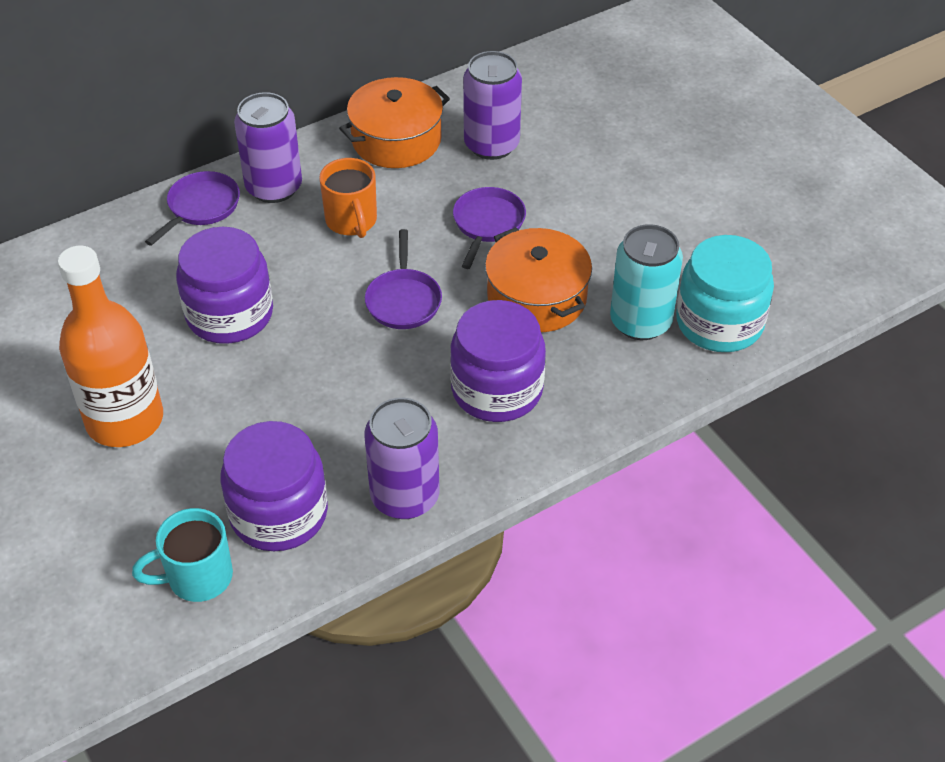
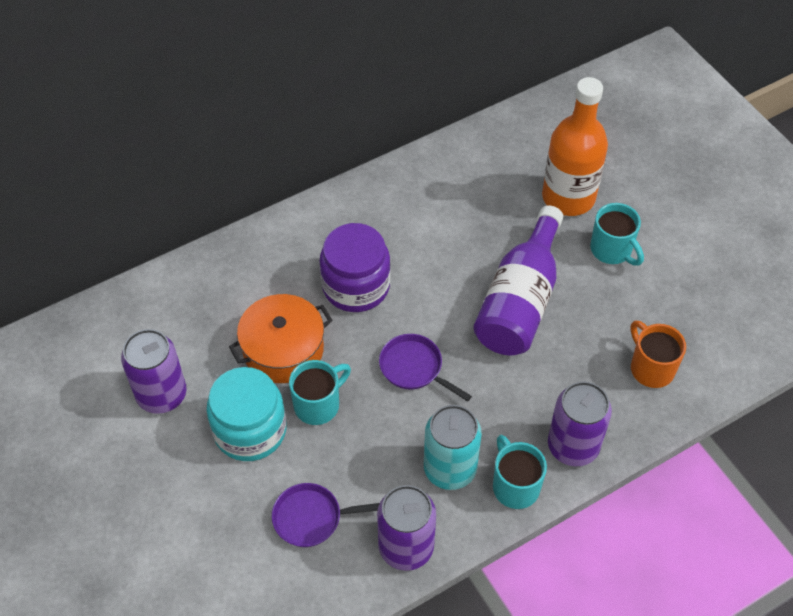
orange pot: 2 -> 1
purple bottle: 0 -> 1
purple jar: 3 -> 1
purple pan: 3 -> 2
turquoise mug: 1 -> 3

